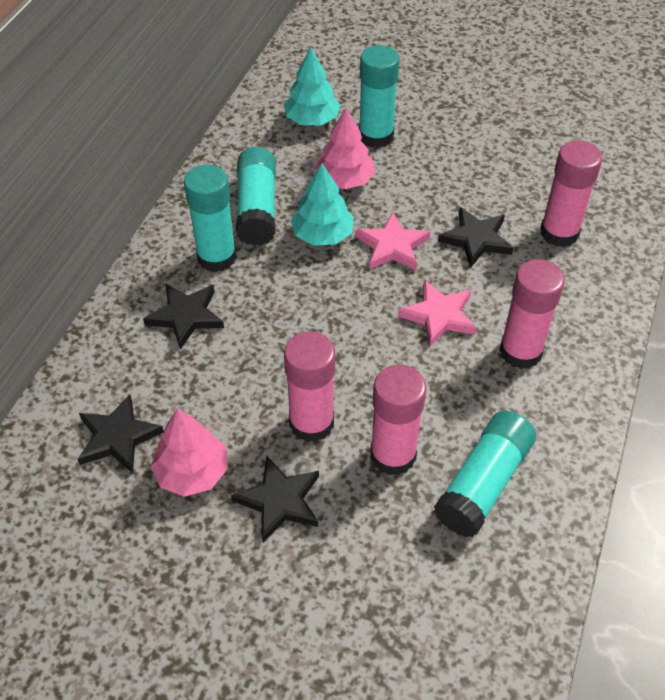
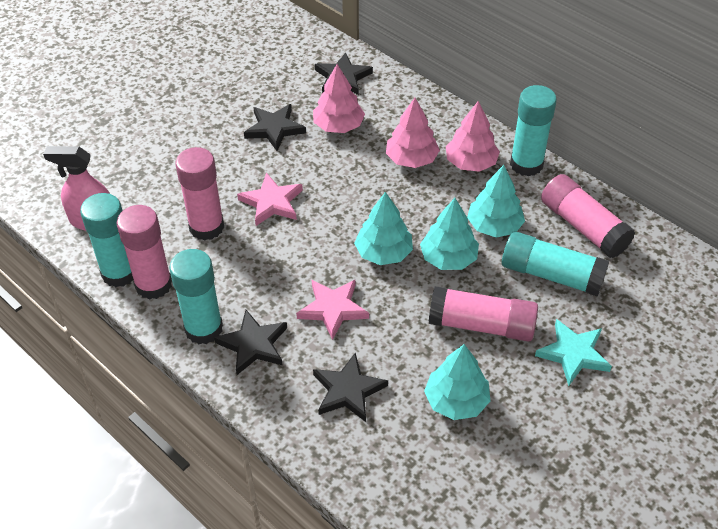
pink spray bottle: 0 -> 1
pink tree: 2 -> 3
turquoise star: 0 -> 1
turquoise tree: 2 -> 4

